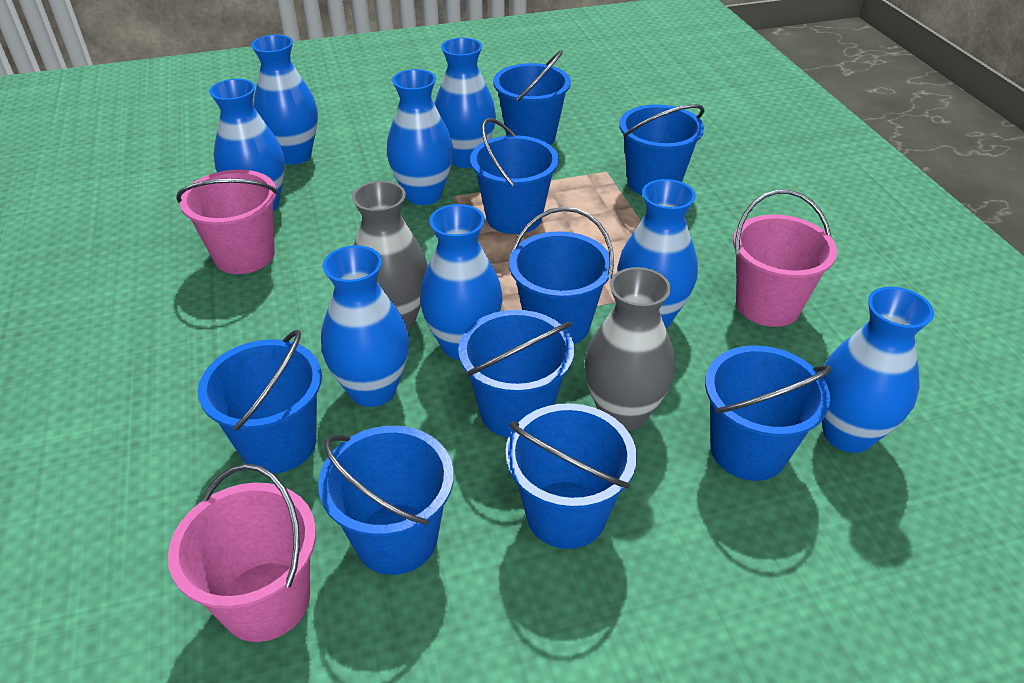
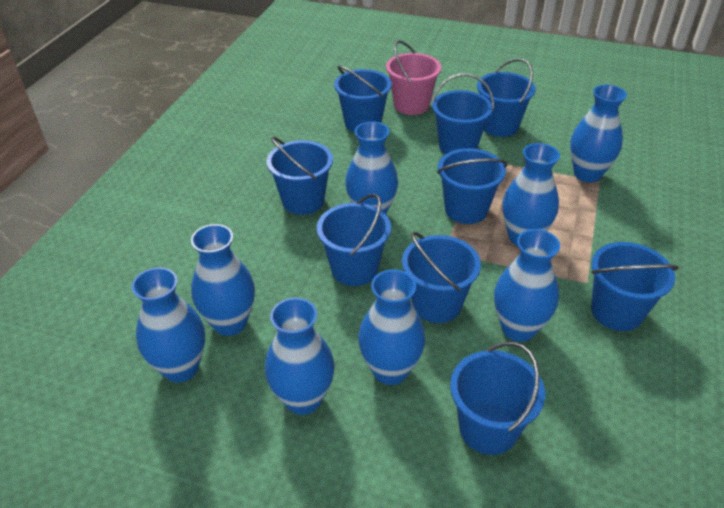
grey vase: 2 -> 0
pink bucket: 3 -> 1

